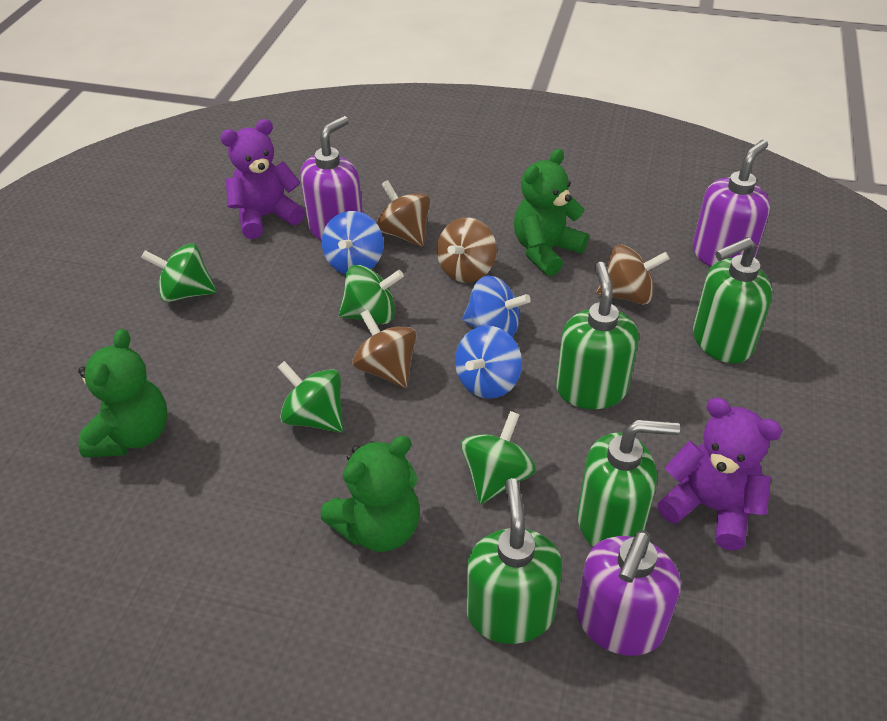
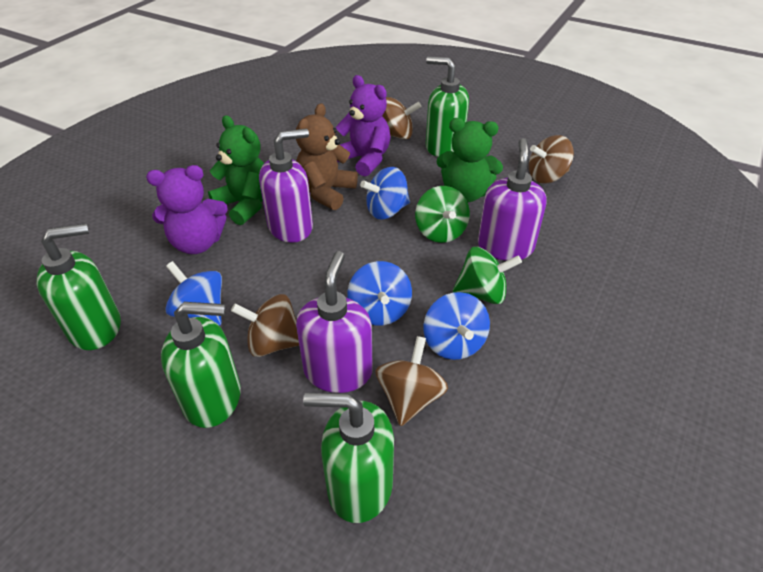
blue spinning top: 3 -> 4
brown teddy bear: 0 -> 1
green spinning top: 4 -> 2
green teddy bear: 3 -> 2

